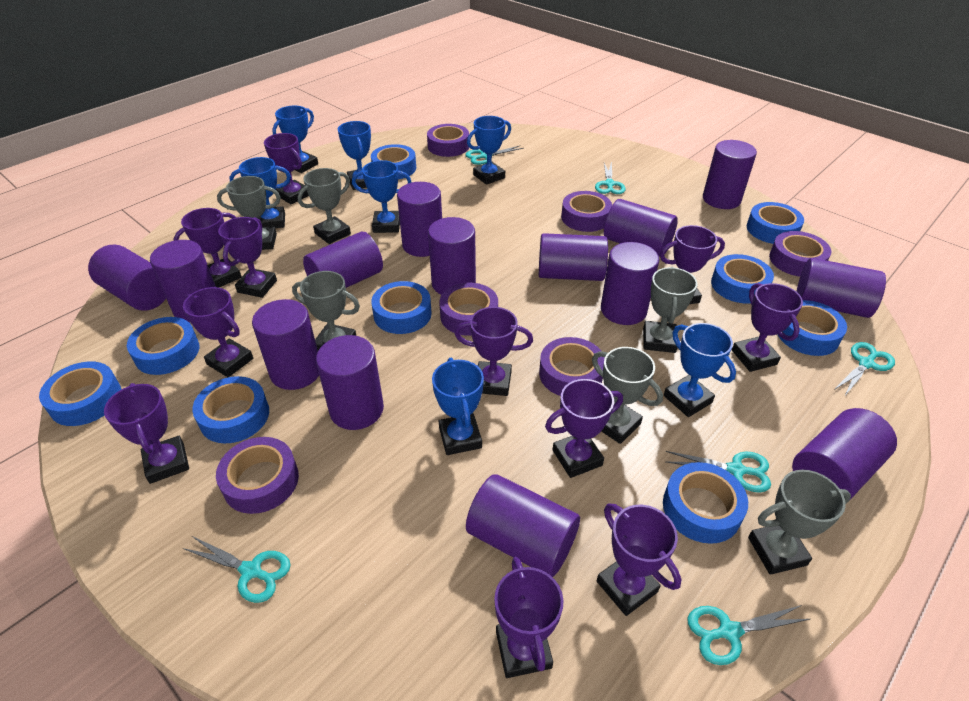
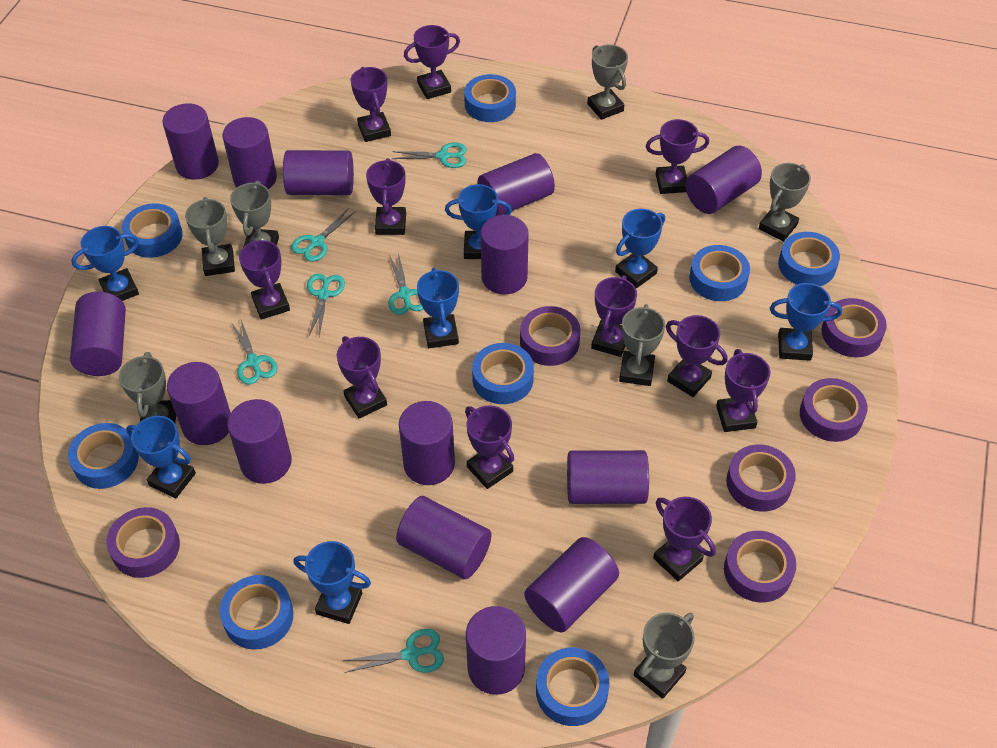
blue tape: 9 -> 8
grey trophy: 6 -> 7

